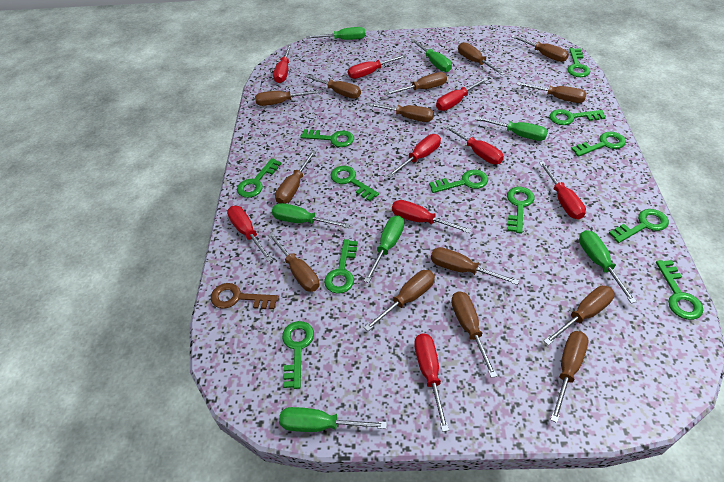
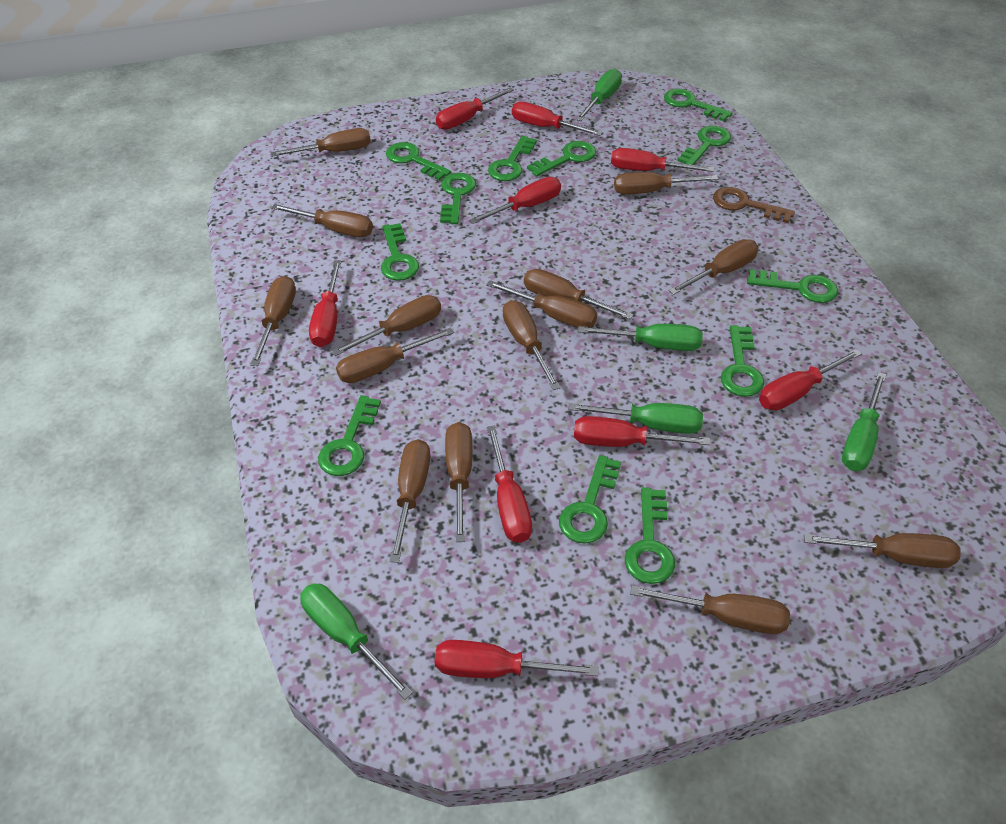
green screwdriver: 7 -> 5

